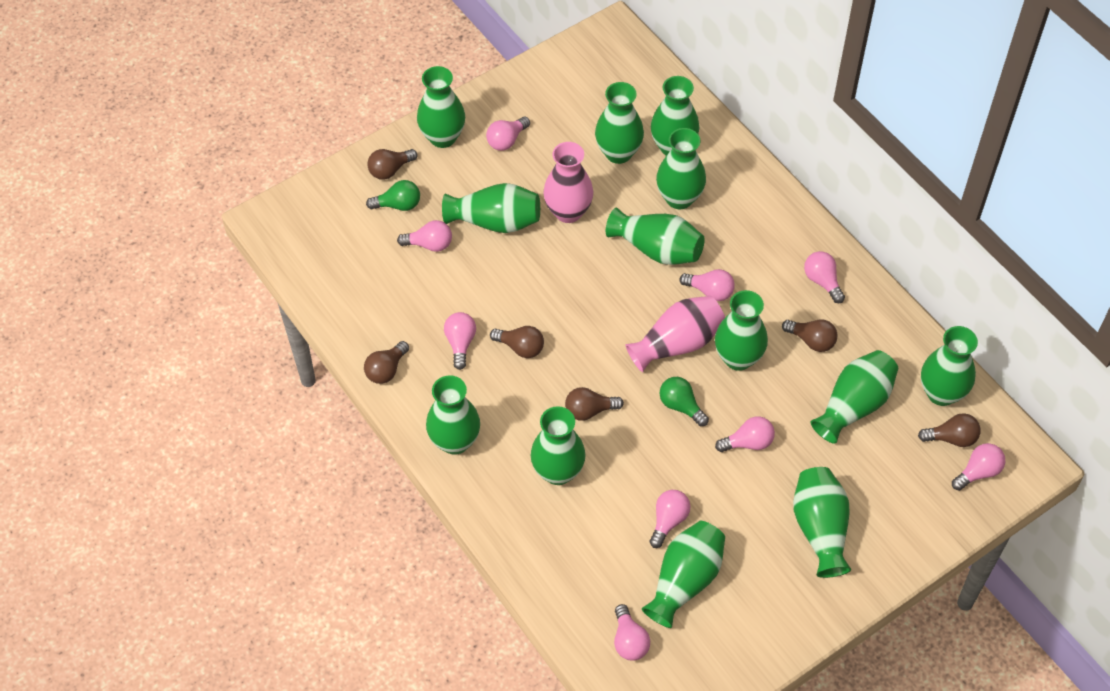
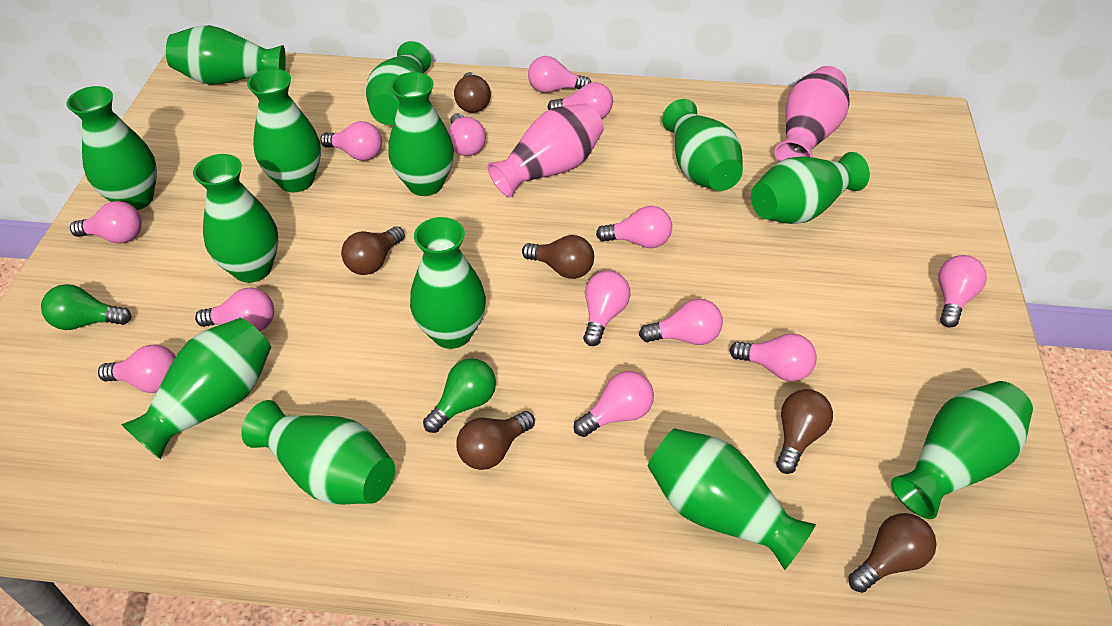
pink light bulb: 9 -> 13

